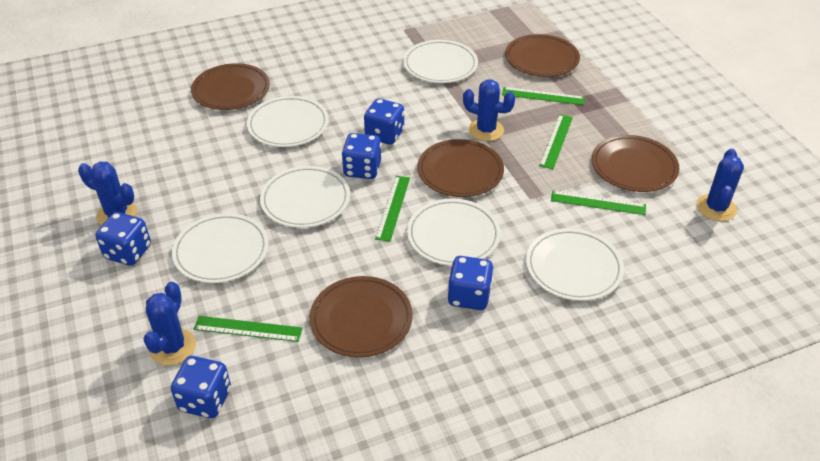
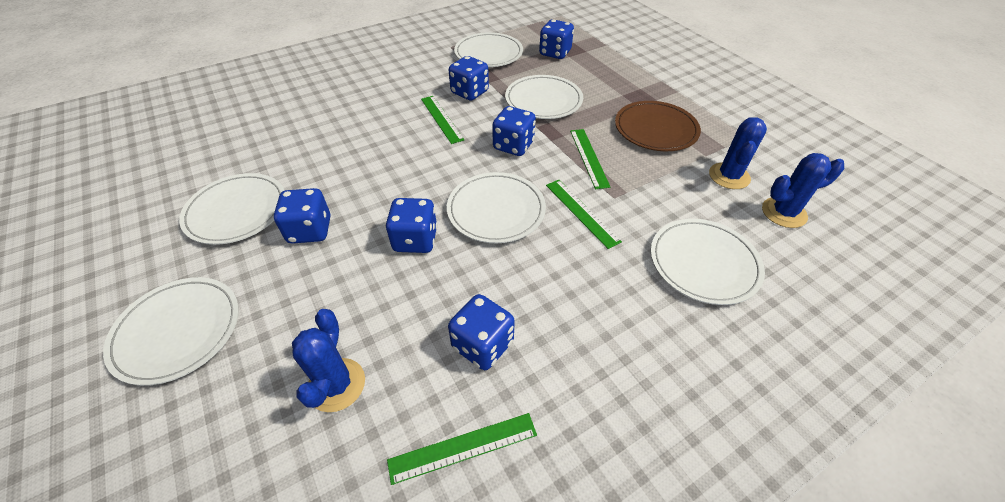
blue cactus: 4 -> 3
blue dice: 5 -> 6
brown plate: 5 -> 1
green ruler: 5 -> 4

